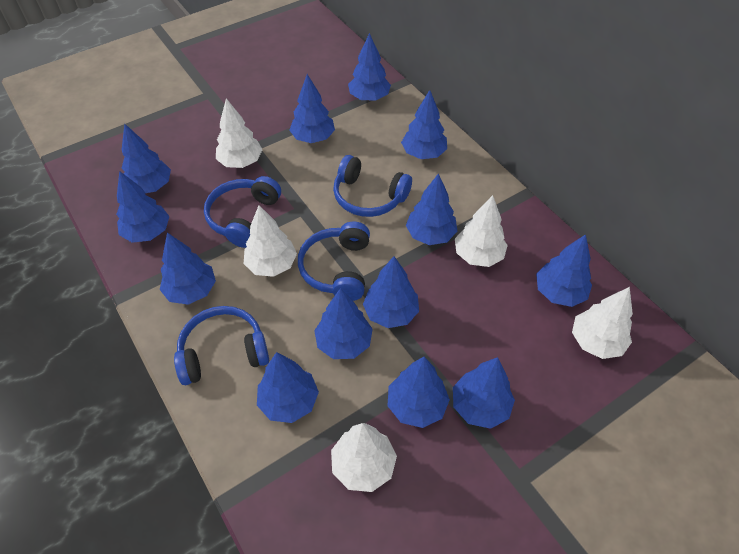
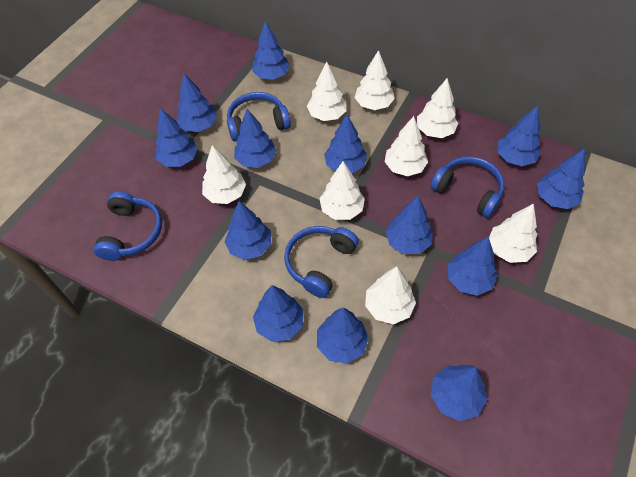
white tree: 5 -> 8

